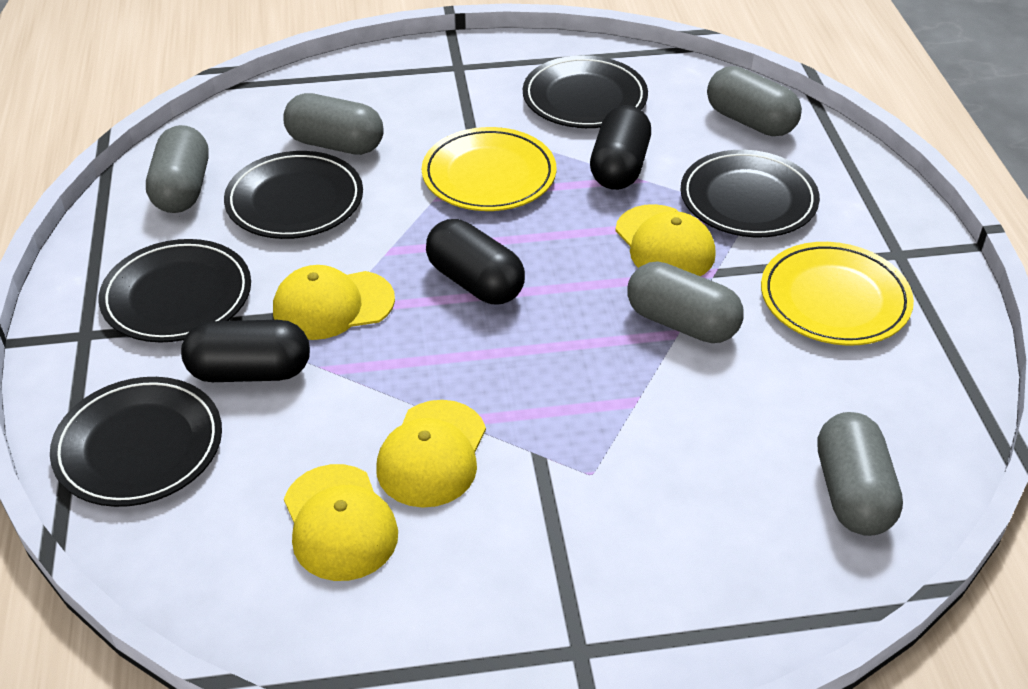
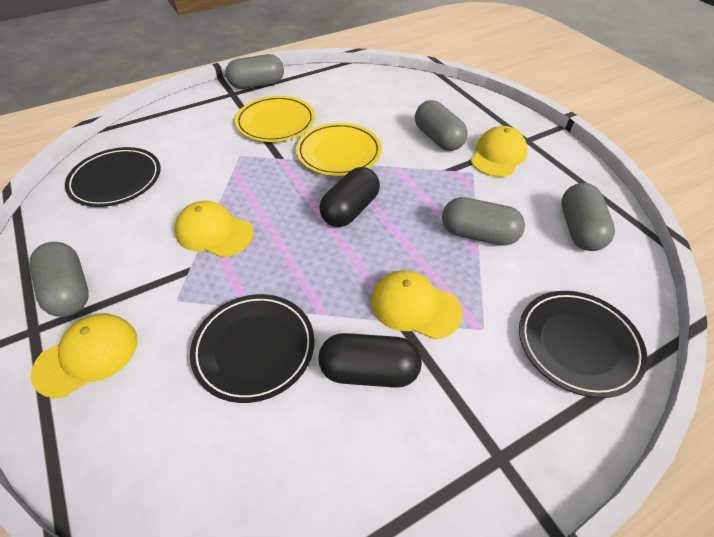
black capsule: 3 -> 2
black plate: 5 -> 3

